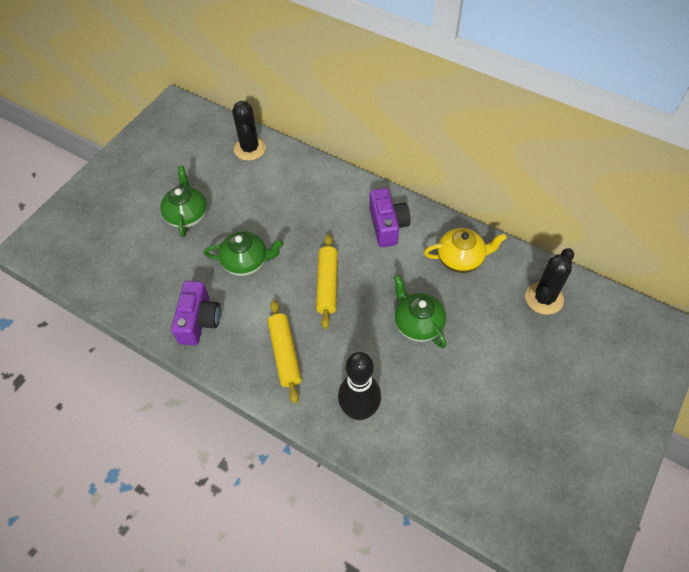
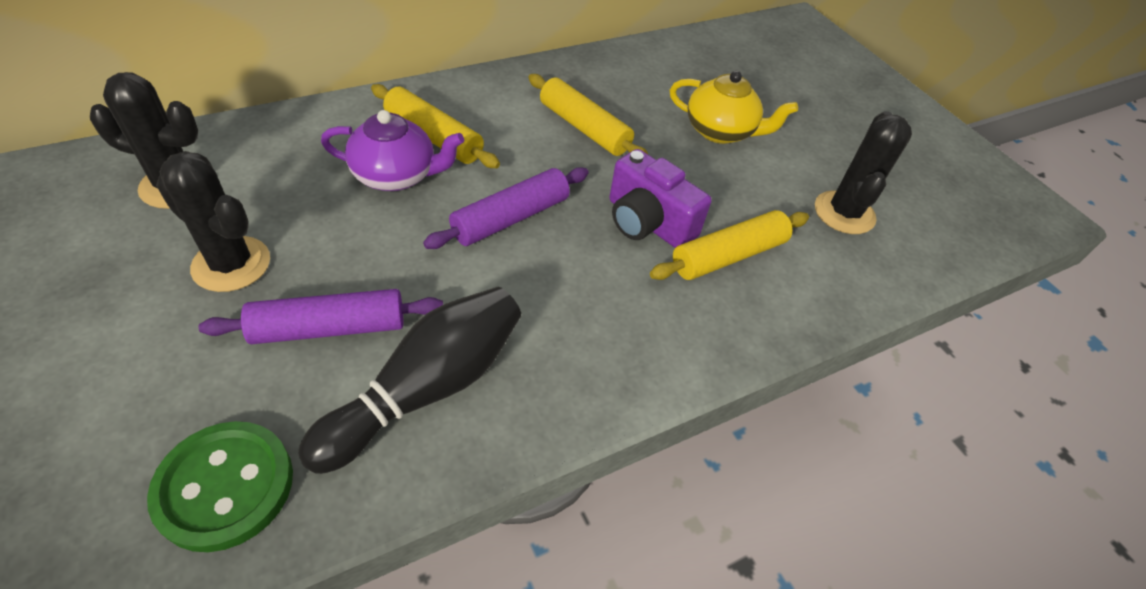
black cactus: 2 -> 3
green button: 0 -> 1
green teapot: 3 -> 0
purple camera: 2 -> 1
purple rolling pin: 0 -> 2
purple teapot: 0 -> 1
yellow rolling pin: 2 -> 3

